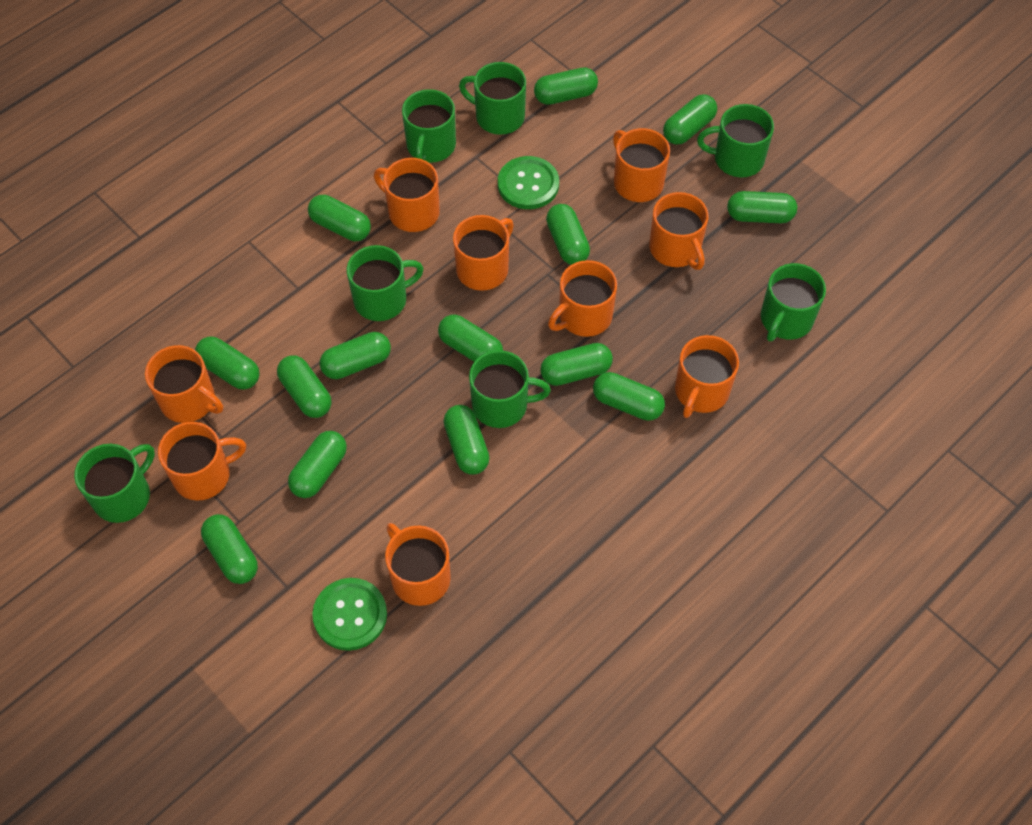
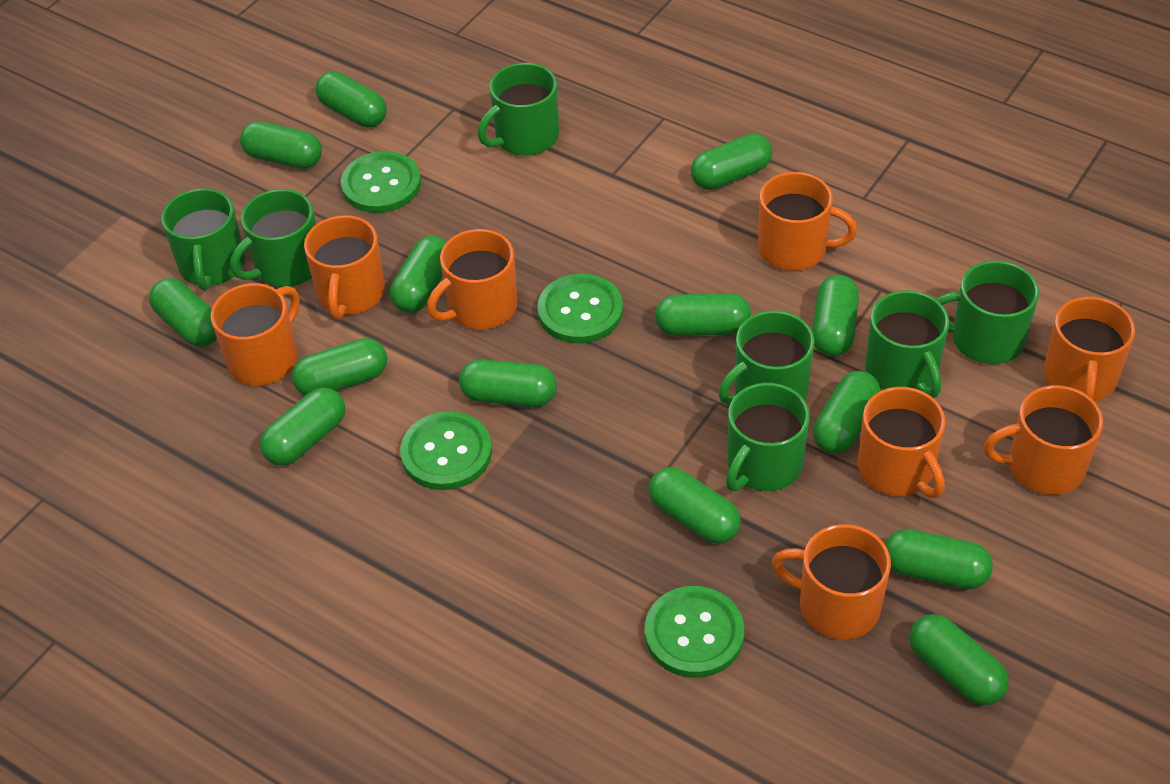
green button: 2 -> 4
orange mug: 9 -> 8

